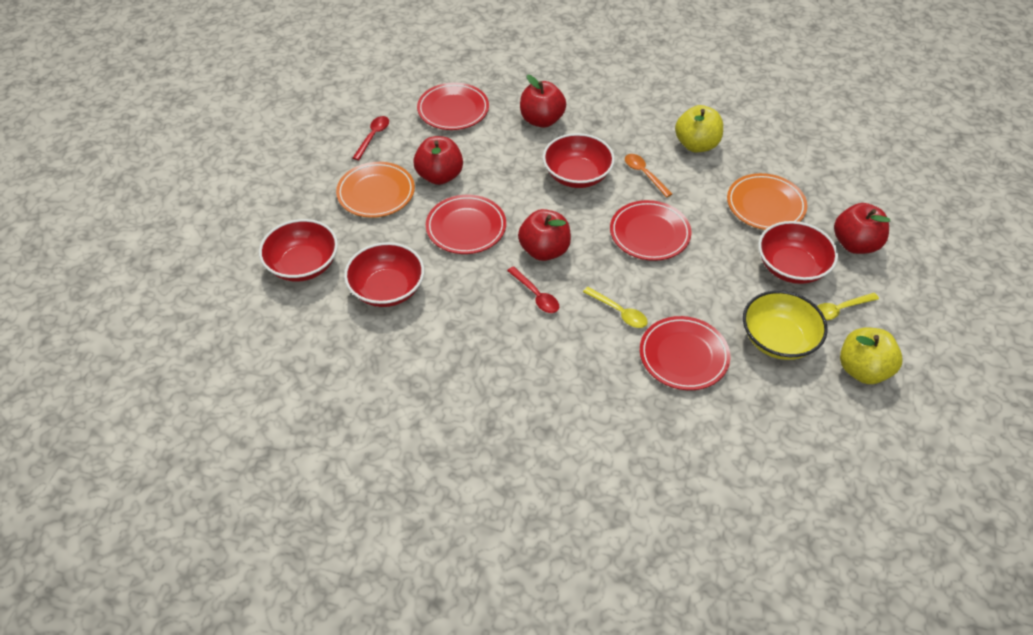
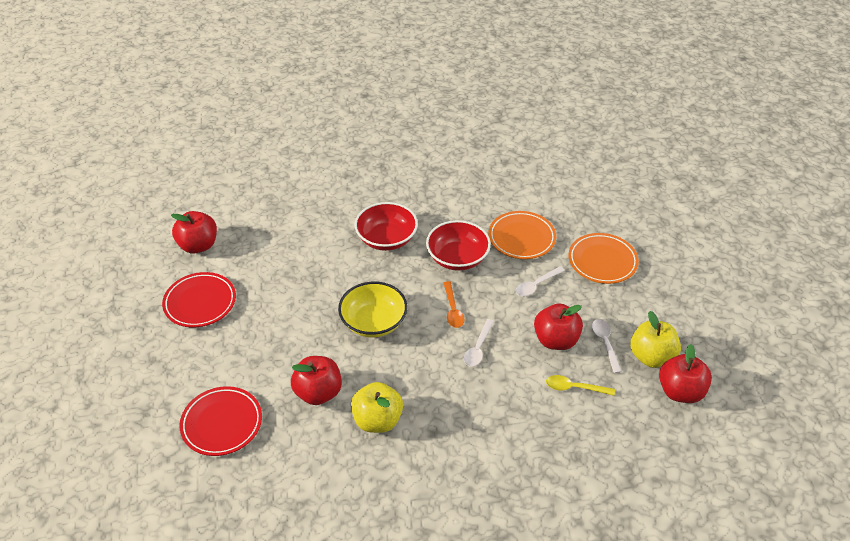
red bowl: 4 -> 2
red plate: 4 -> 2
red spoon: 2 -> 0
white spoon: 0 -> 3
yellow spoon: 2 -> 1

